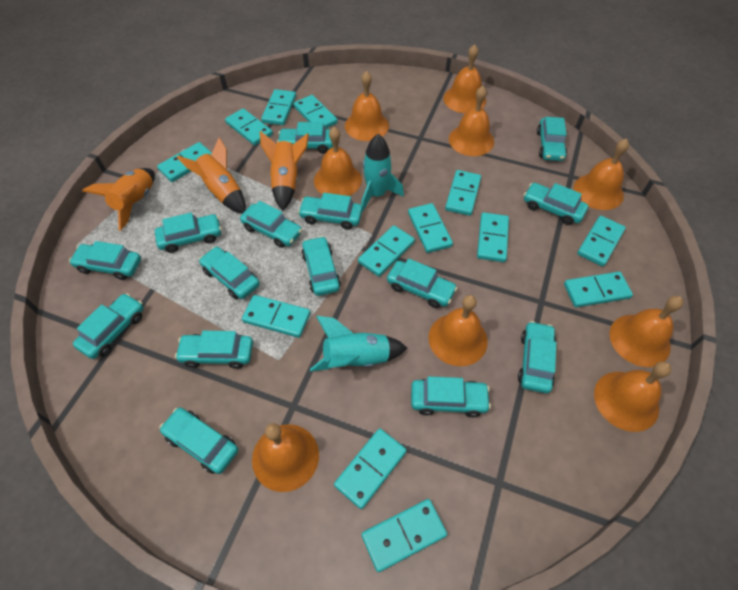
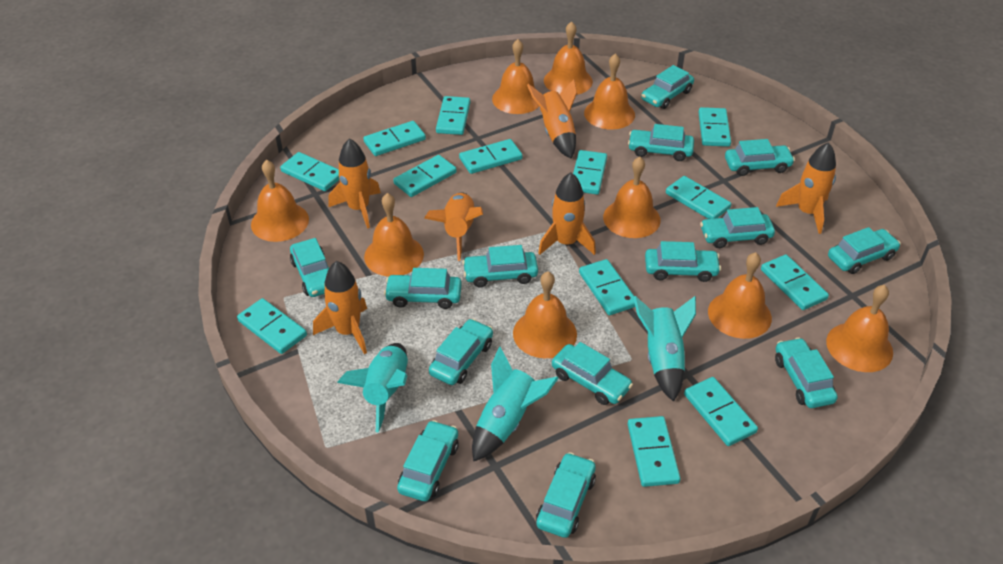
orange rocket: 3 -> 6
turquoise car: 15 -> 14
turquoise rocket: 2 -> 3

